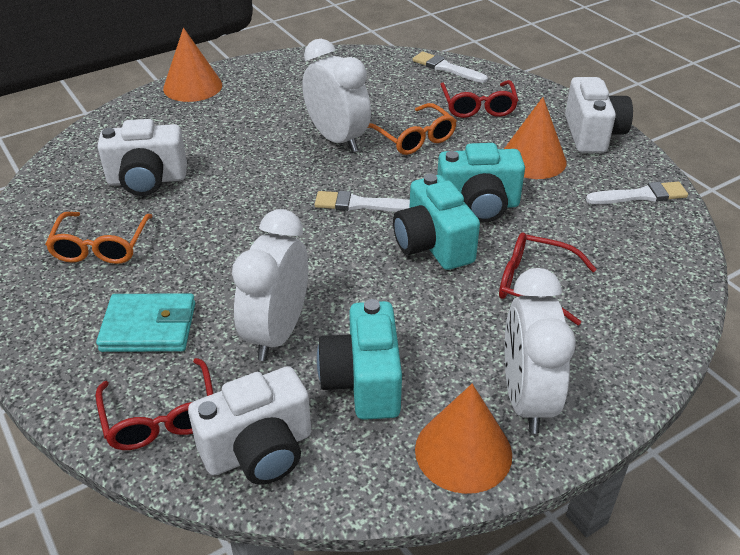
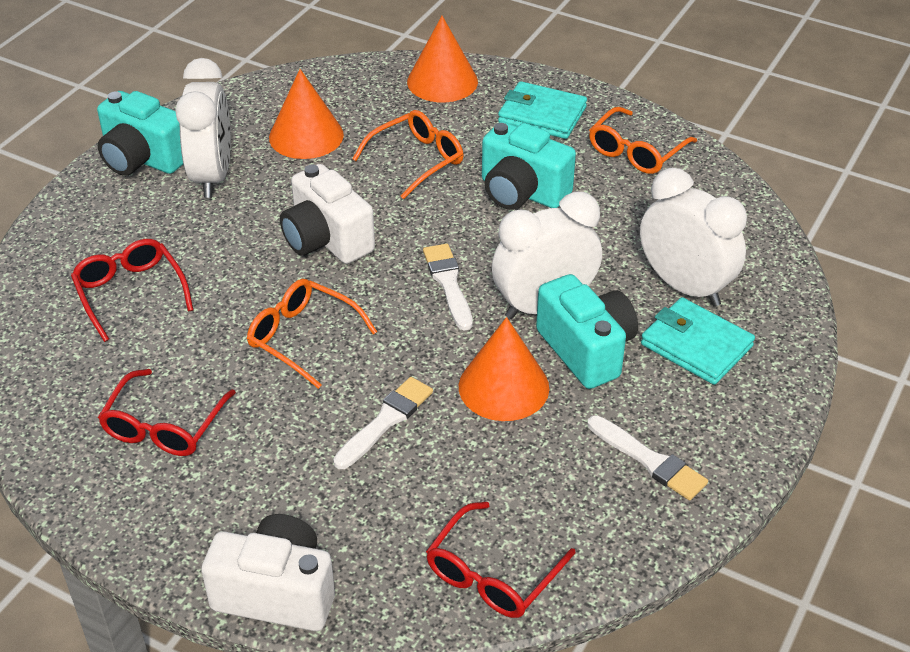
orange glasses: 2 -> 3
turquoise wallet: 1 -> 2
white camera: 3 -> 2

